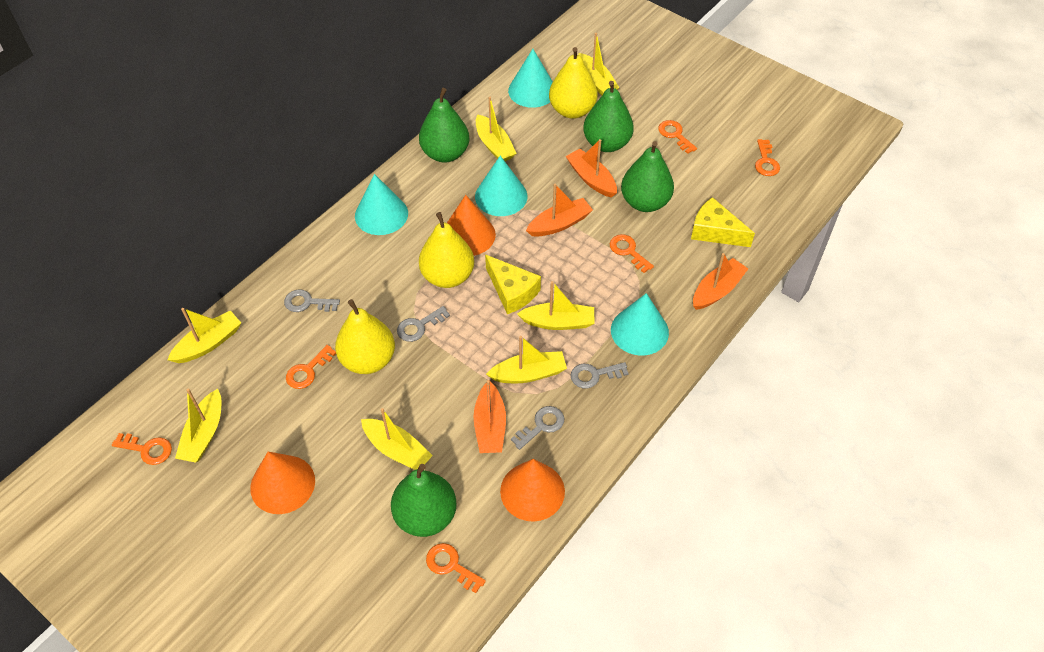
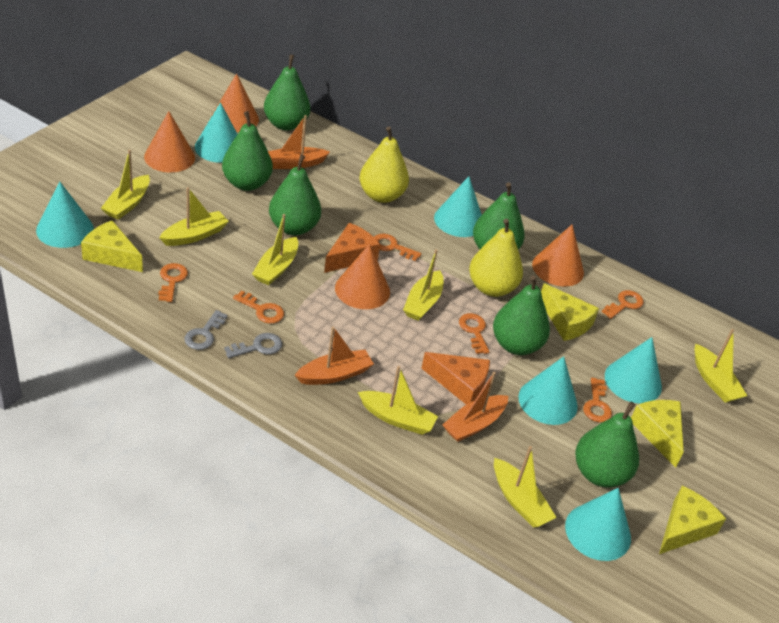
green pear: 4 -> 6
grey key: 4 -> 2
orange boat: 4 -> 3
orange cheese: 0 -> 2
orange cone: 3 -> 4
turquoise cone: 4 -> 6
yellow cheese: 2 -> 4
yellow pear: 3 -> 2

